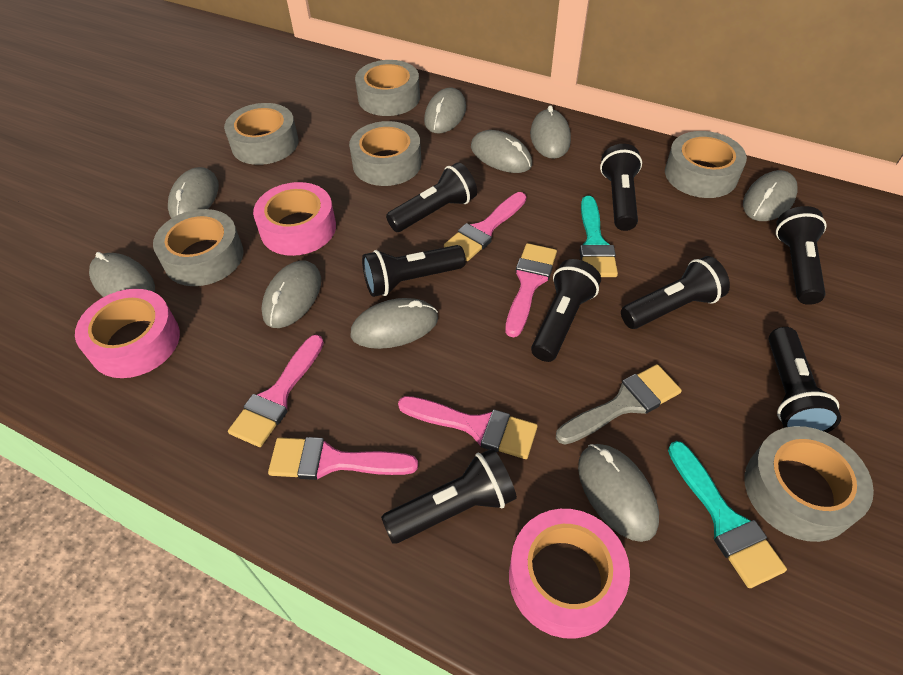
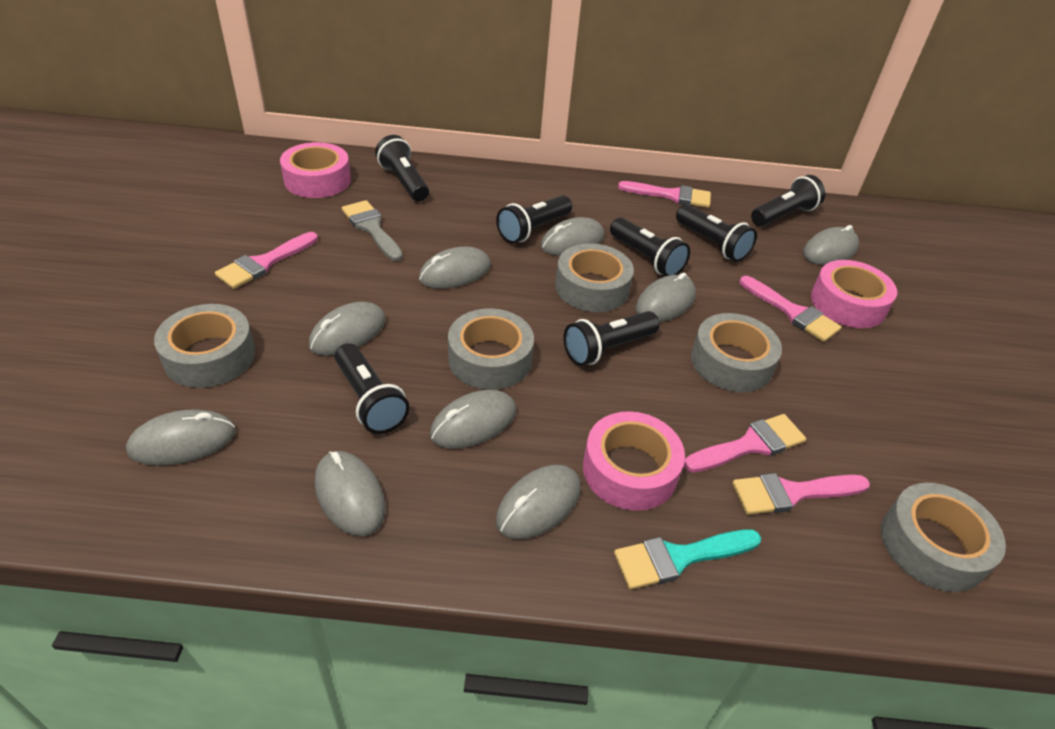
black flashlight: 8 -> 7
grey tape: 6 -> 5
turquoise brush: 2 -> 1

